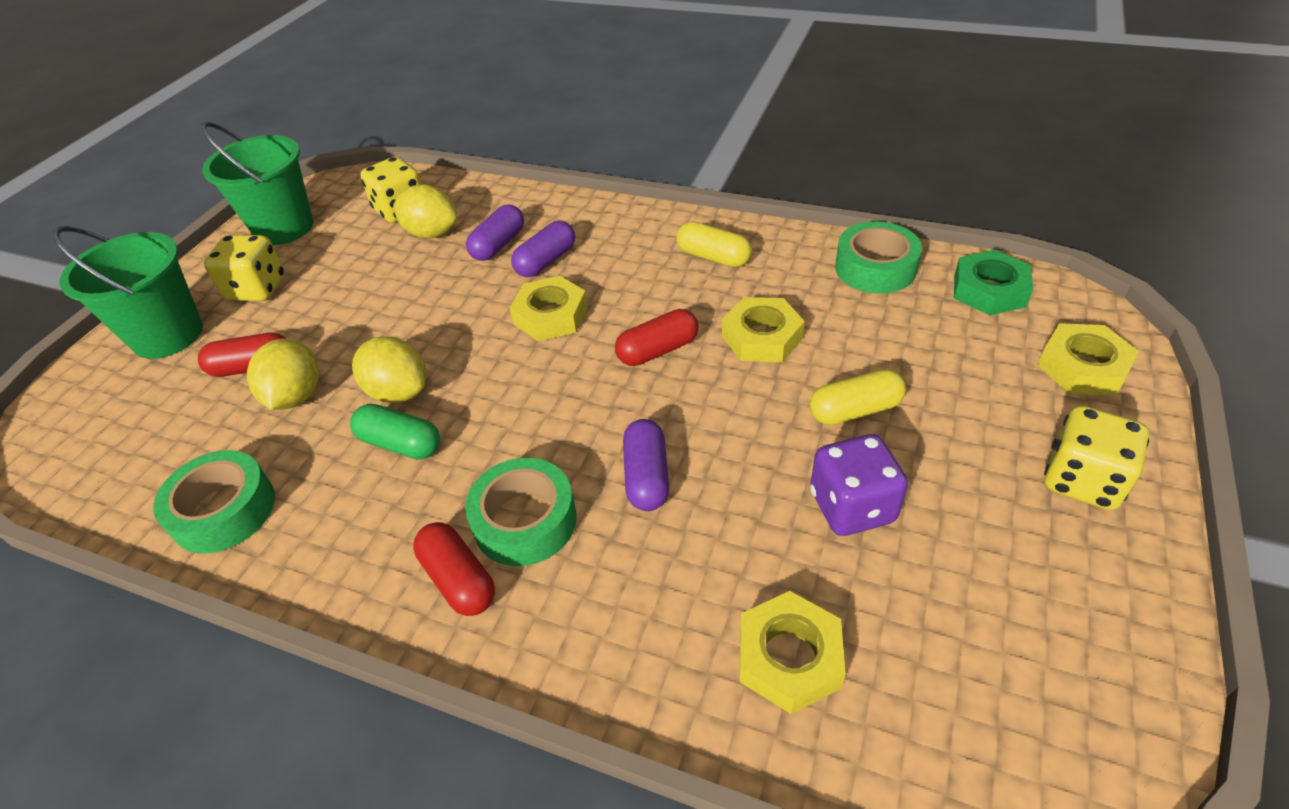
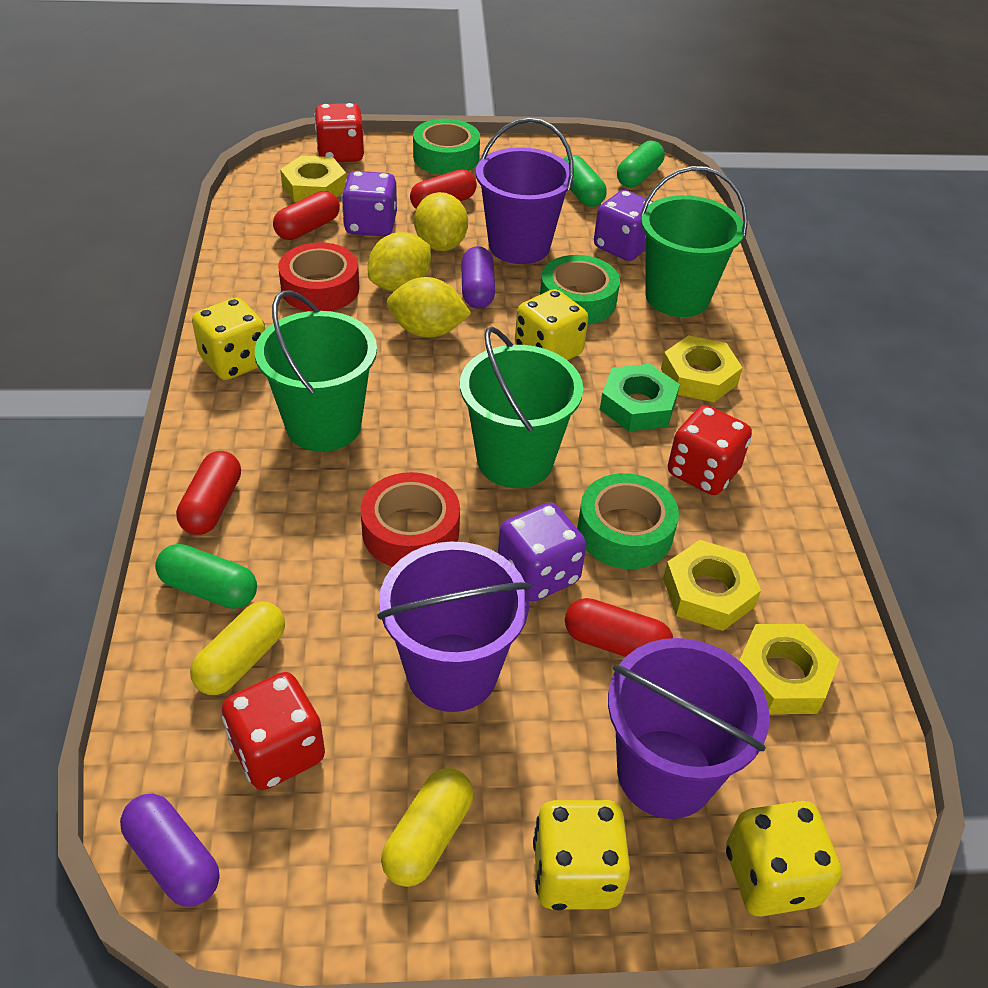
green bucket: 2 -> 3
green capsule: 1 -> 3
purple bucket: 0 -> 3
purple capsule: 3 -> 2
purple dice: 1 -> 3
red capsule: 3 -> 4
red dice: 0 -> 3
red tape: 0 -> 2
yellow dice: 3 -> 4

